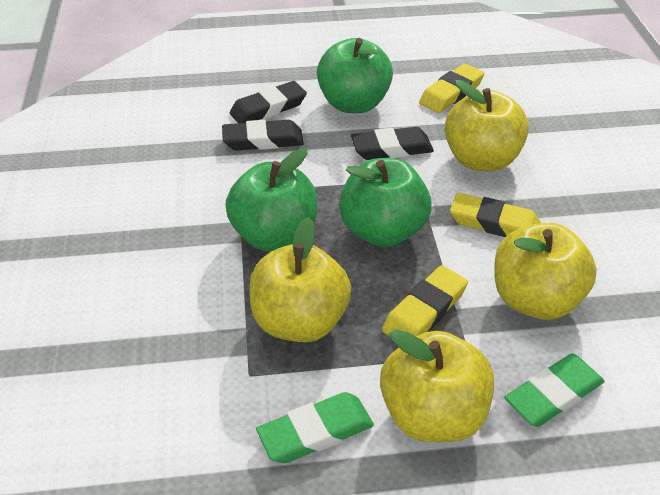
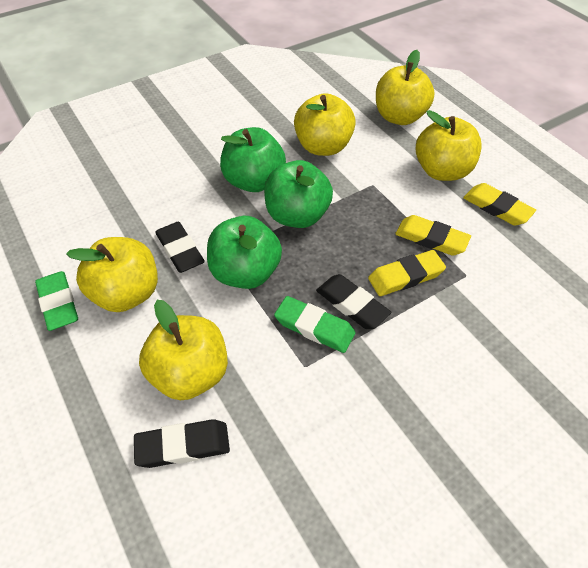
yellow apple: 4 -> 5

